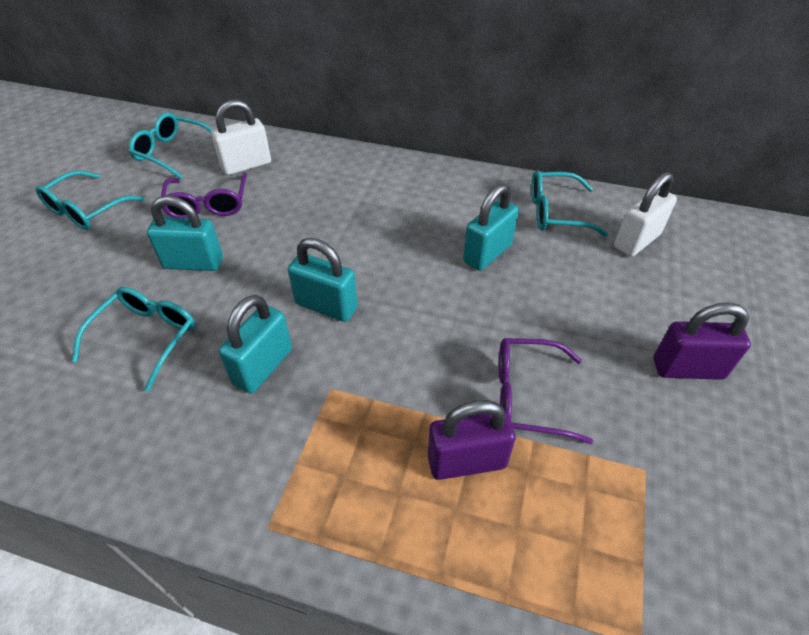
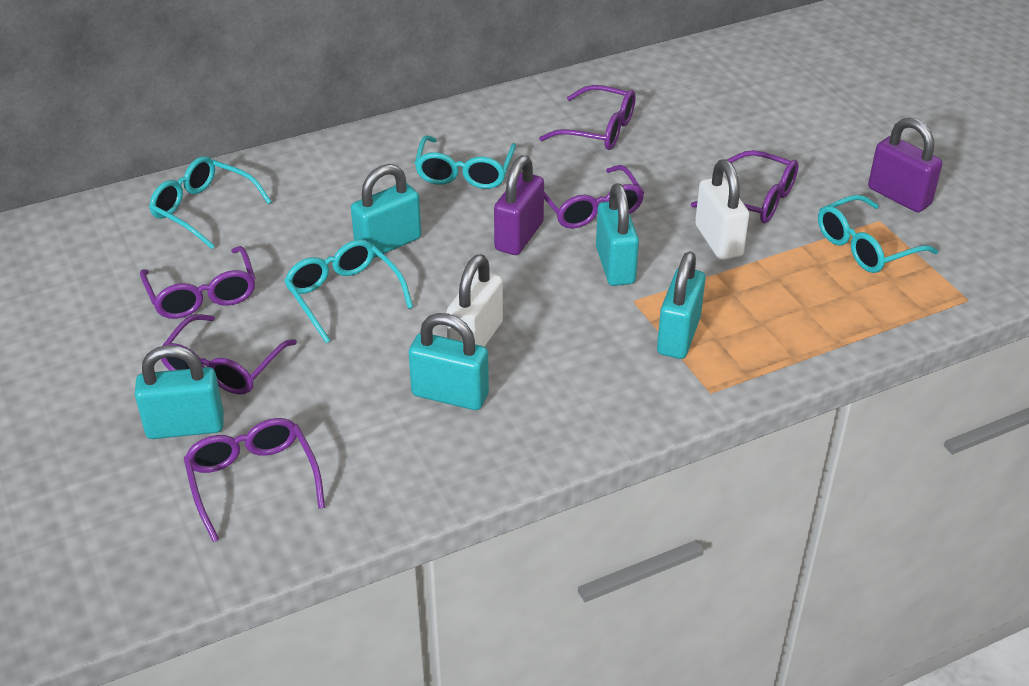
purple glasses: 2 -> 6
turquoise padlock: 4 -> 5

